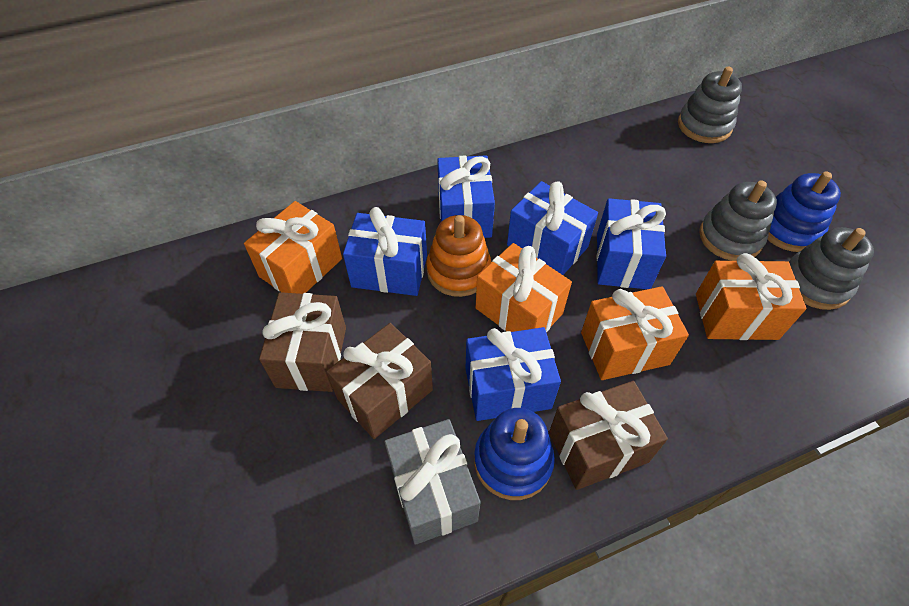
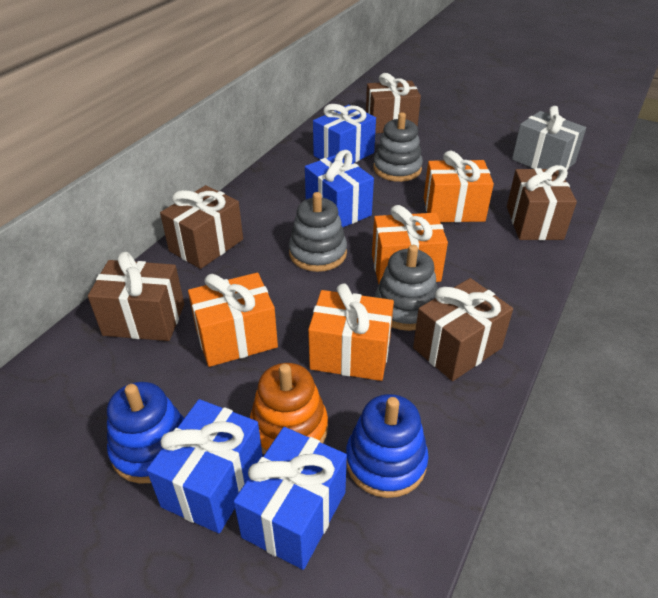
blue gift: 5 -> 4
brown gift: 3 -> 5

